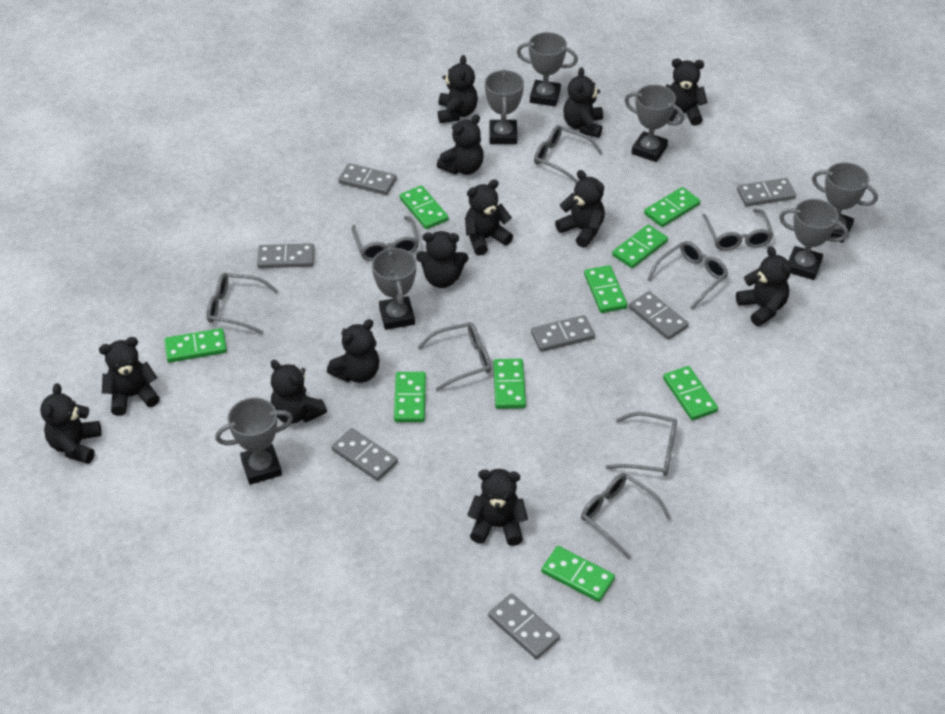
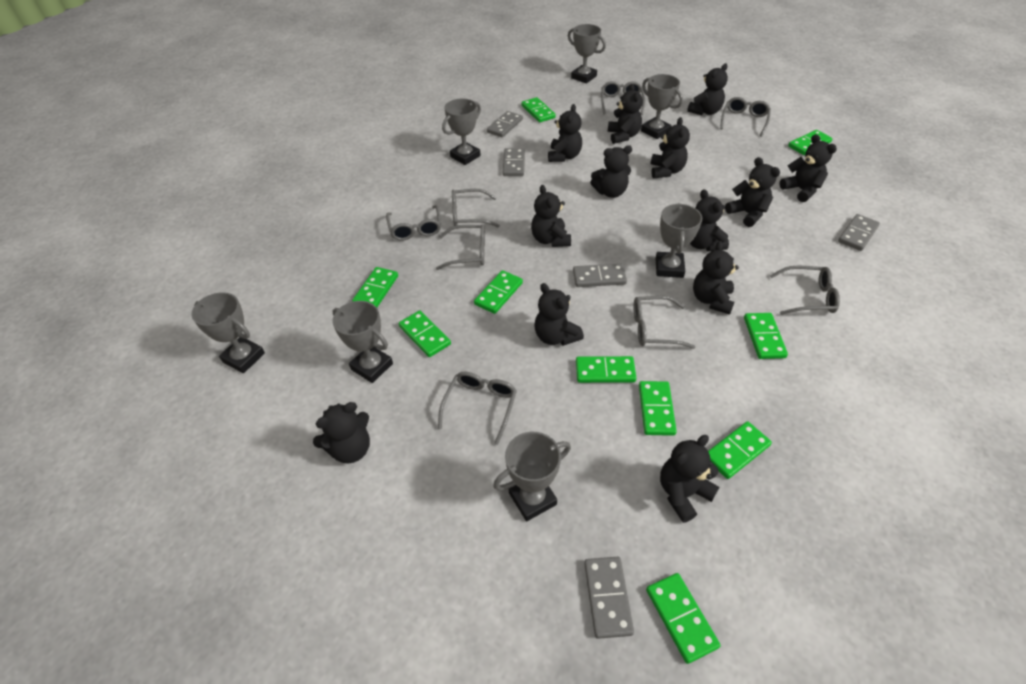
green domino: 9 -> 10
grey domino: 7 -> 5

